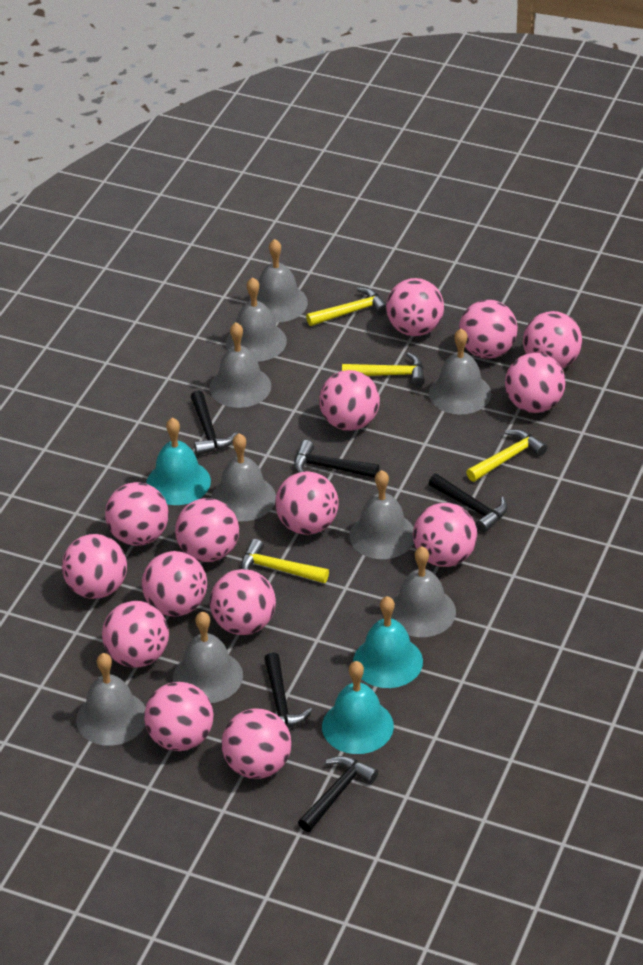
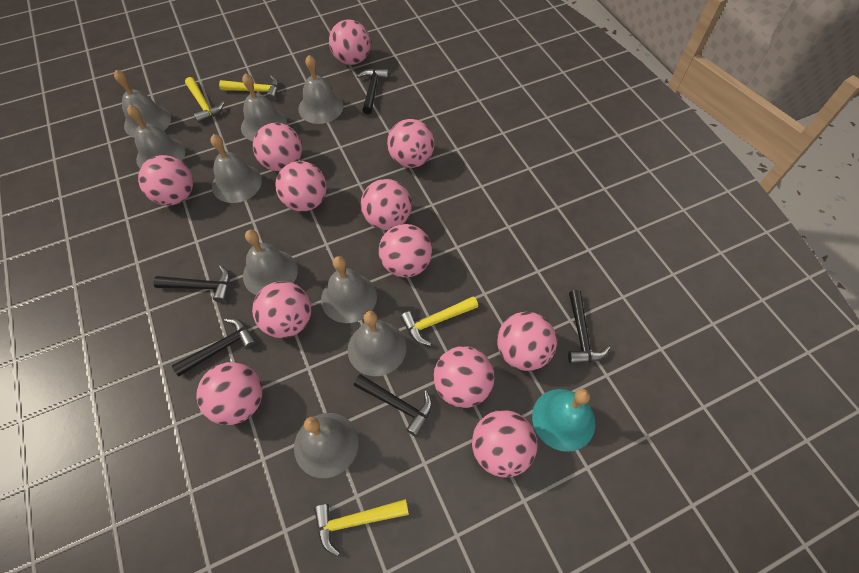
pink ball: 15 -> 12
turquoise bell: 3 -> 1

